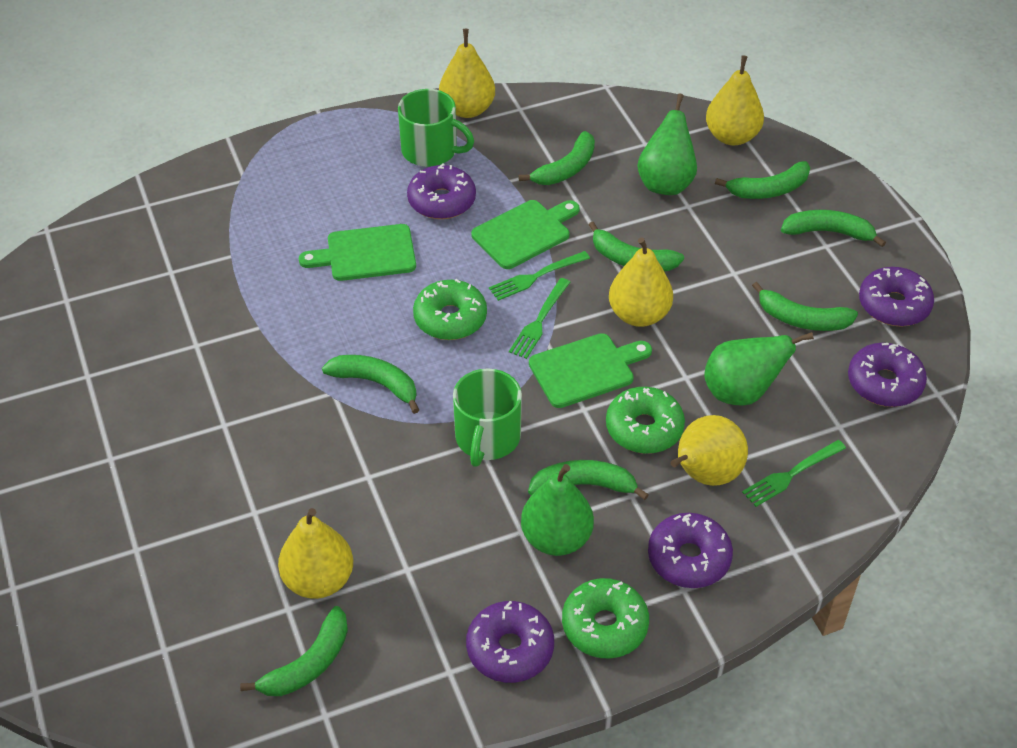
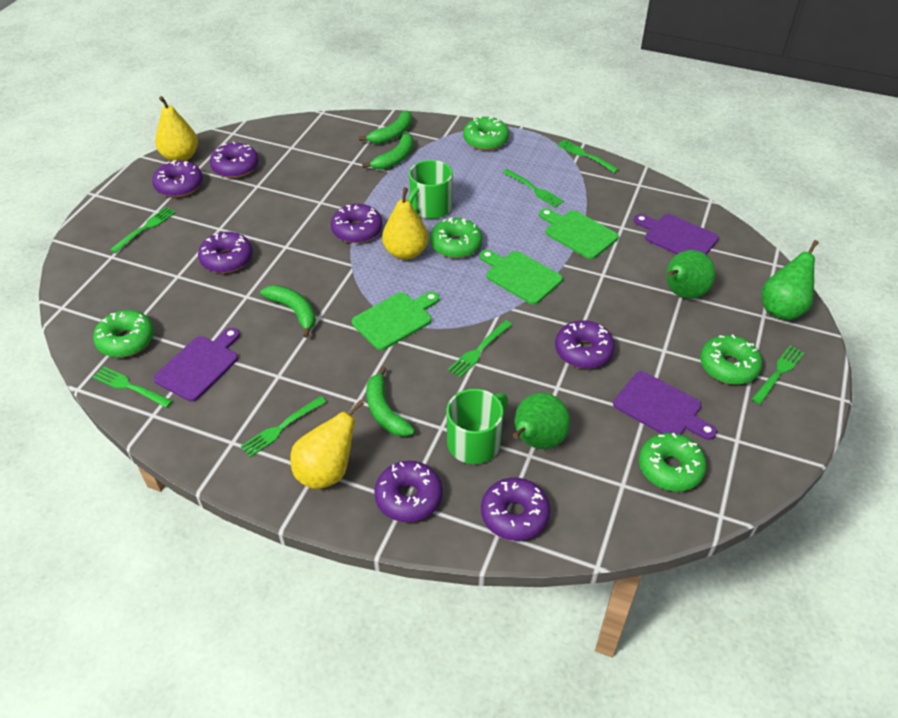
green banana: 8 -> 4
green donut: 3 -> 5
green fork: 3 -> 7
purple cutting board: 0 -> 3
purple donut: 5 -> 7
yellow pear: 5 -> 3

